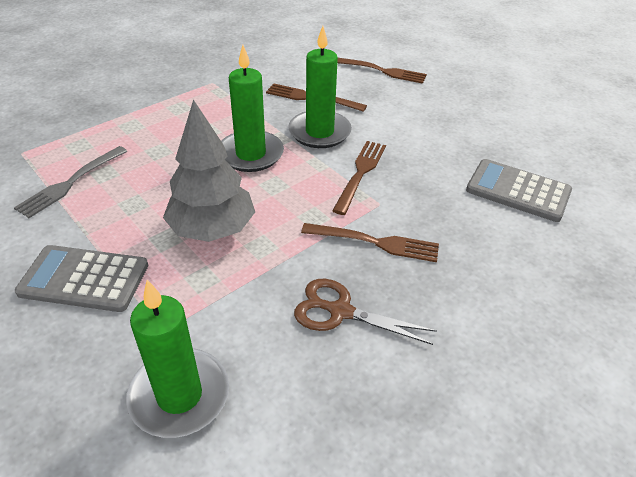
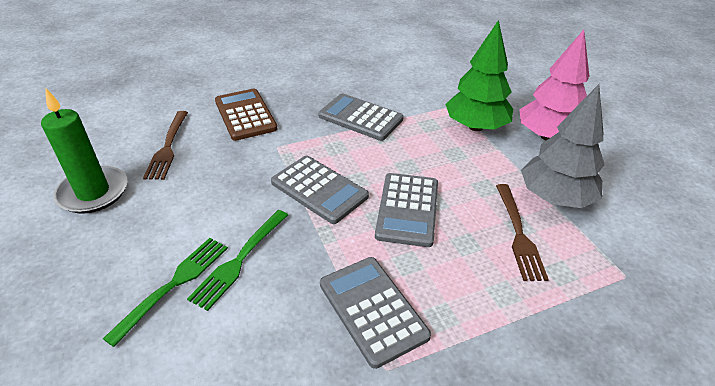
brown calculator: 0 -> 1
brown fork: 4 -> 2
brown scissors: 1 -> 0
green candle: 3 -> 1
green fork: 0 -> 2
green tree: 0 -> 1
grey calculator: 2 -> 4
grey fork: 1 -> 0
pink tree: 0 -> 1

